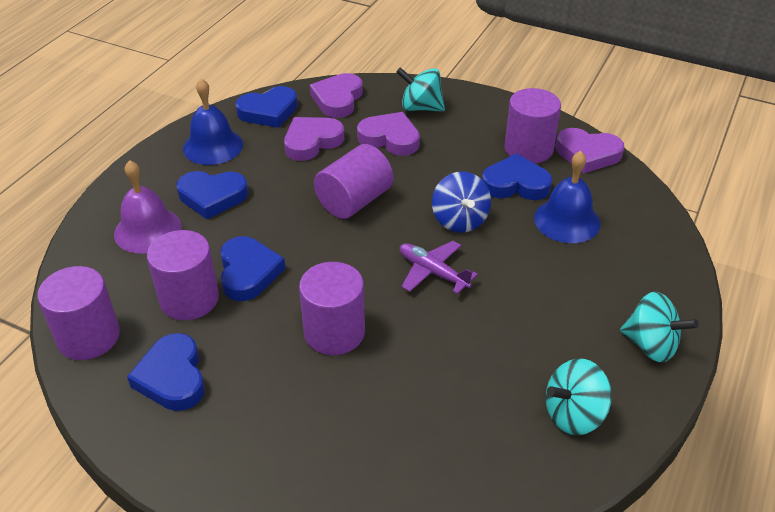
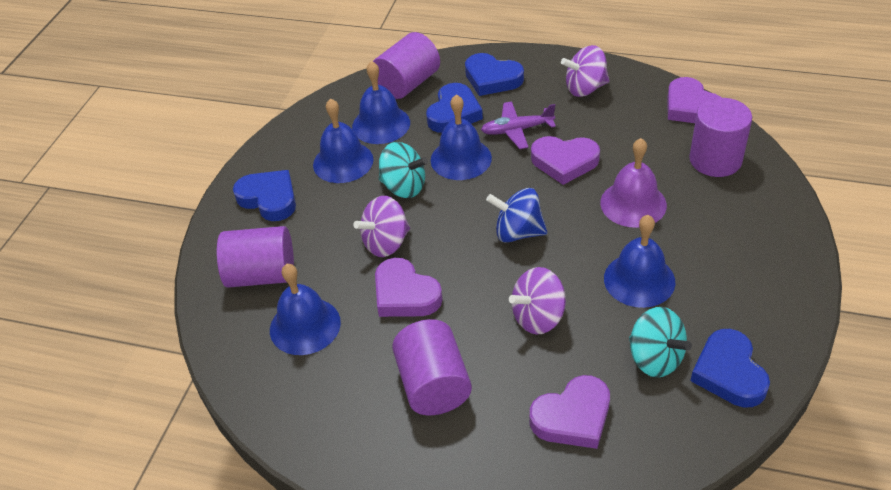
blue bell: 2 -> 5
blue heart: 5 -> 4
purple cylinder: 5 -> 4
purple spinning top: 0 -> 3
turquoise spinning top: 3 -> 2

